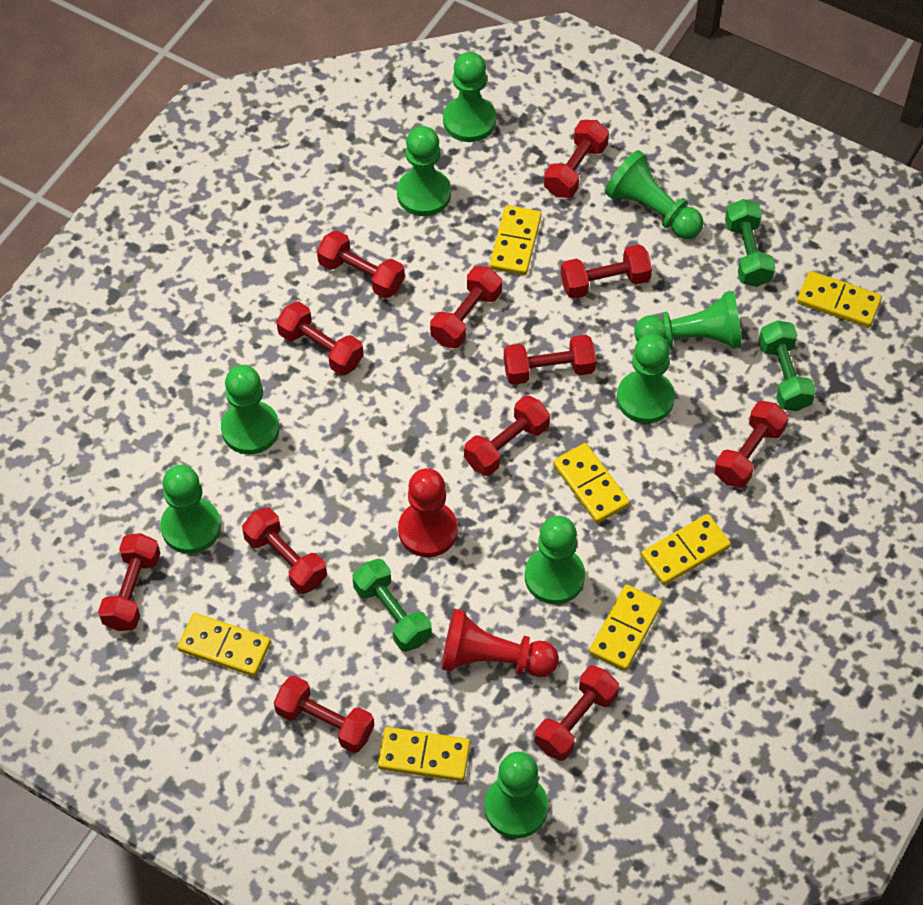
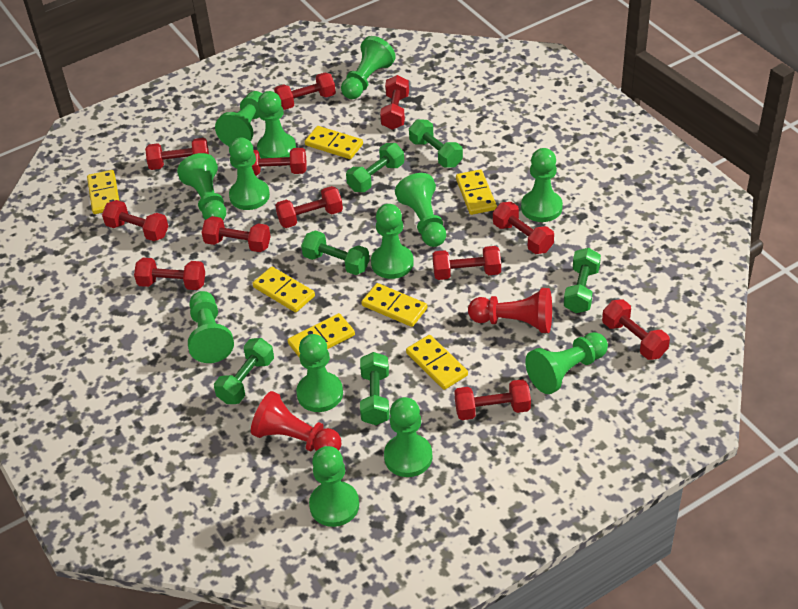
green dumbbell: 3 -> 6
green pawn: 9 -> 13

